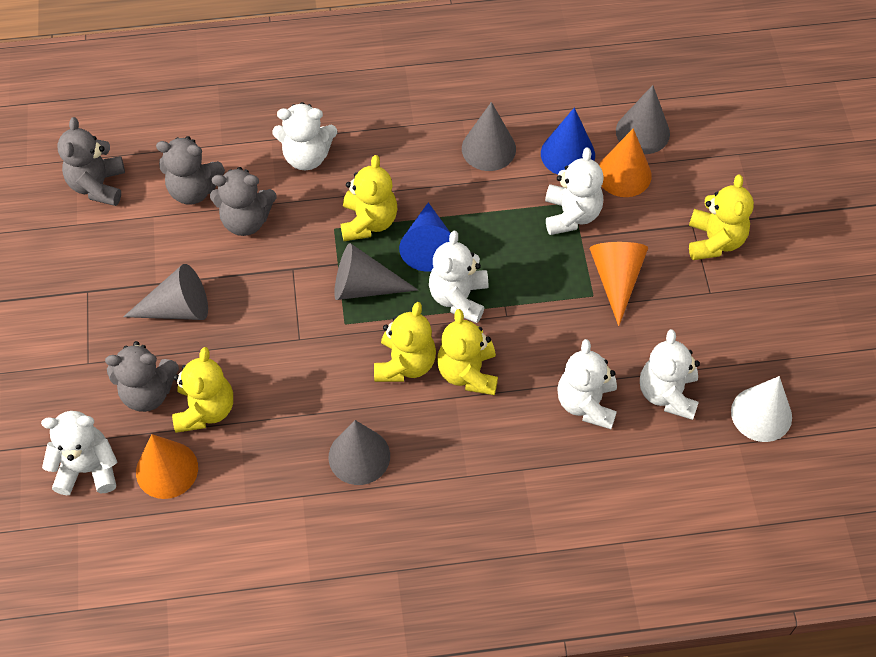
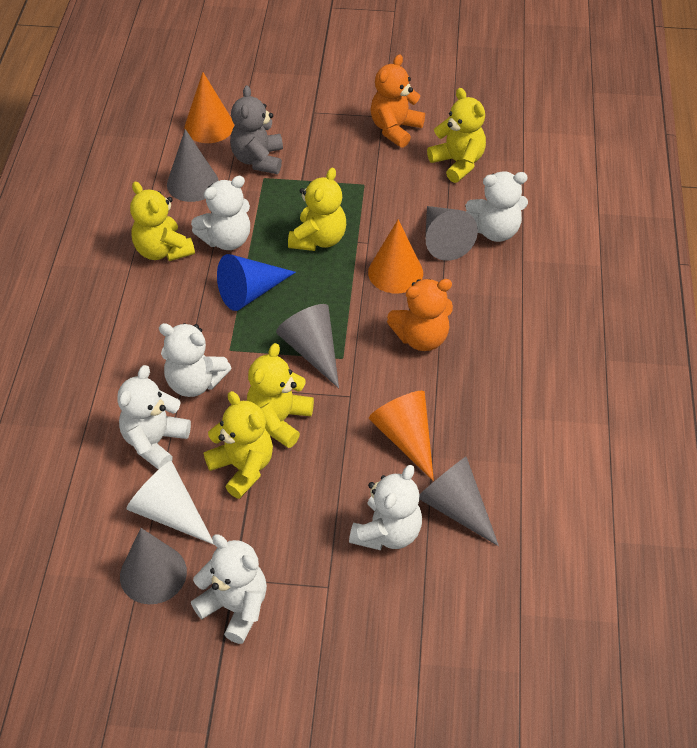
blue cone: 2 -> 1
grey teddy bear: 4 -> 1
orange teddy bear: 0 -> 2

